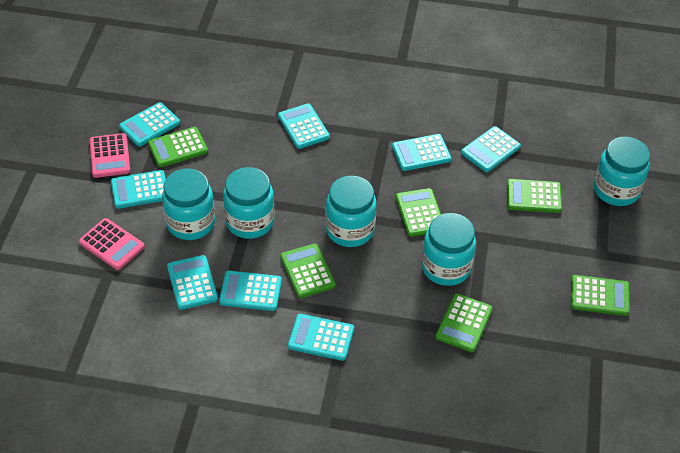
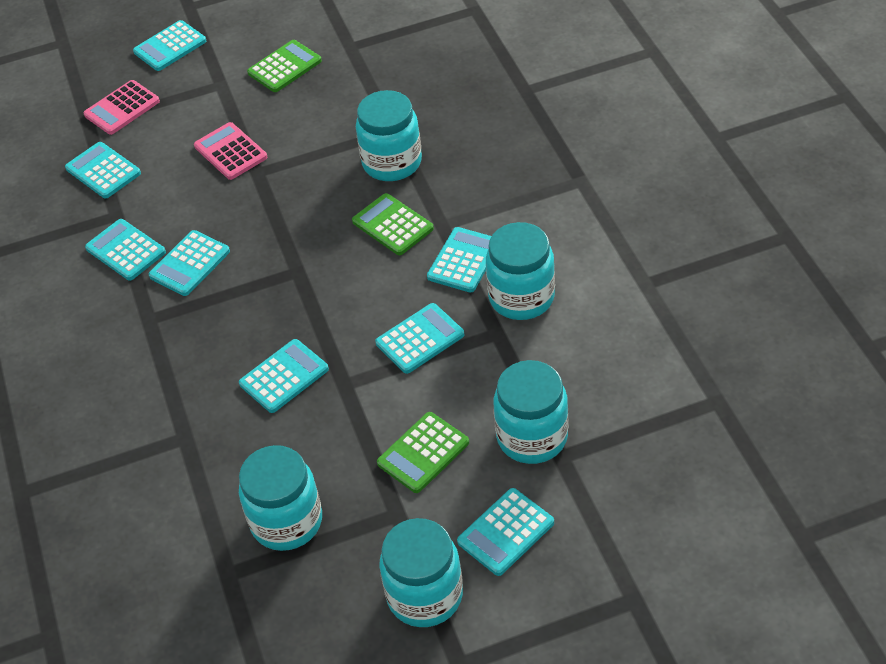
green calculator: 6 -> 3

